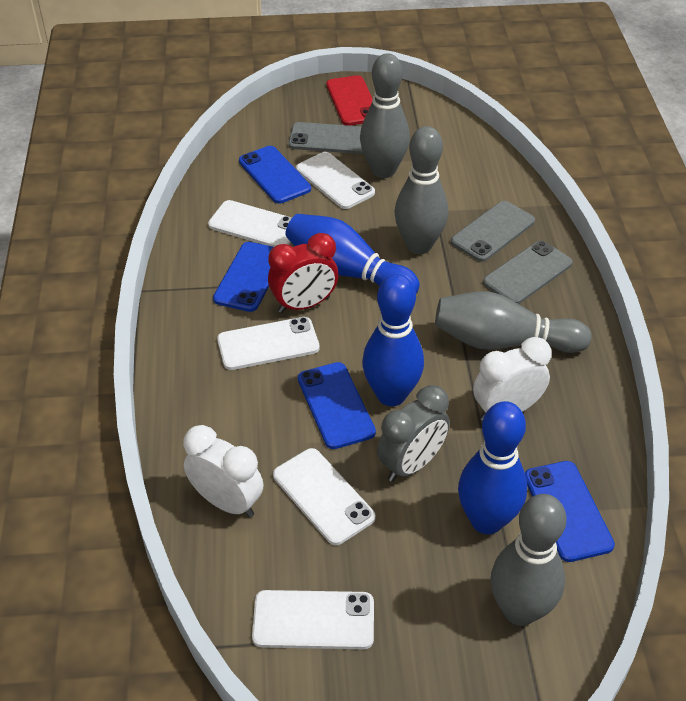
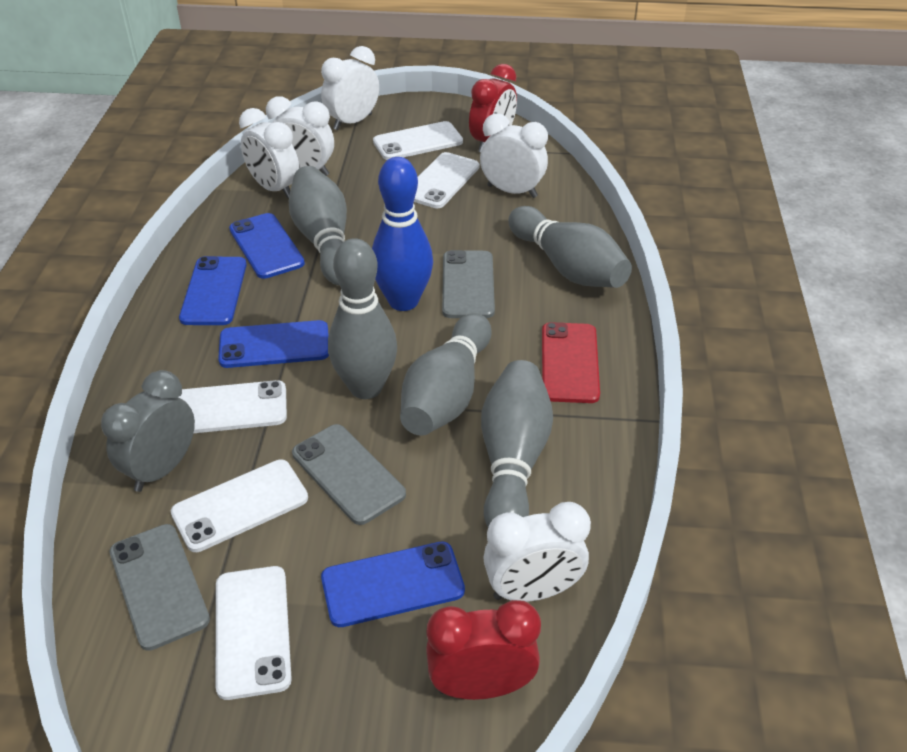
blue bowling pin: 3 -> 1
grey bowling pin: 4 -> 5
red clock: 1 -> 2
white clock: 2 -> 5

